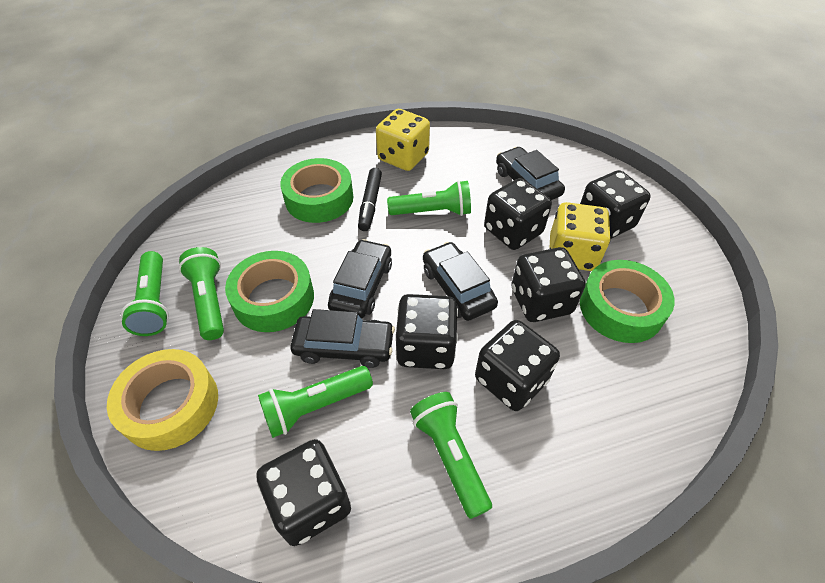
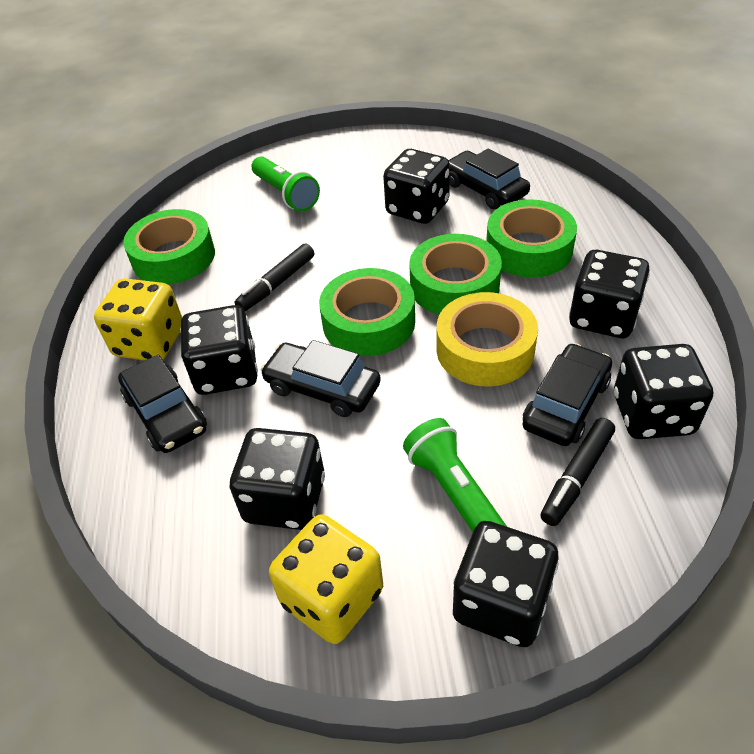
black marker: 1 -> 2
green flashlight: 5 -> 2
green tape: 3 -> 4

